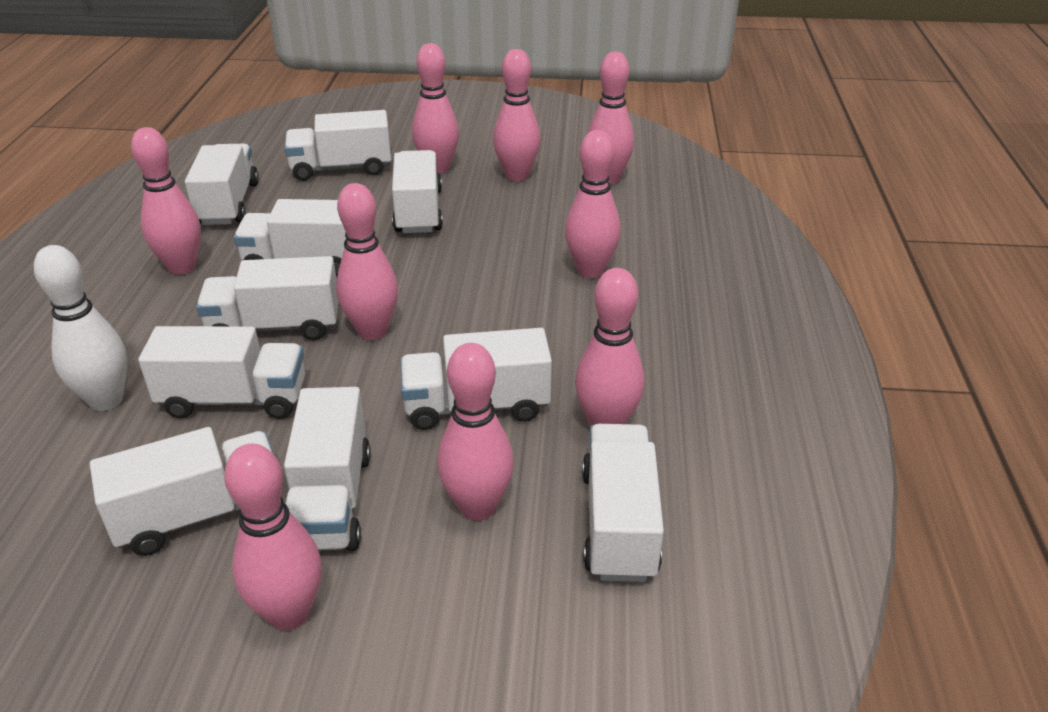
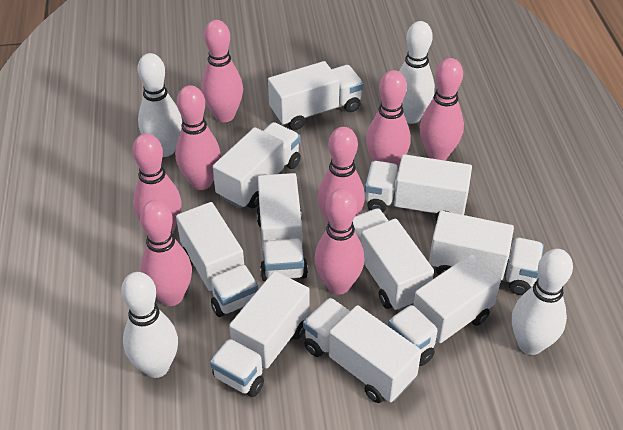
pink bowling pin: 9 -> 8
white bowling pin: 1 -> 4

